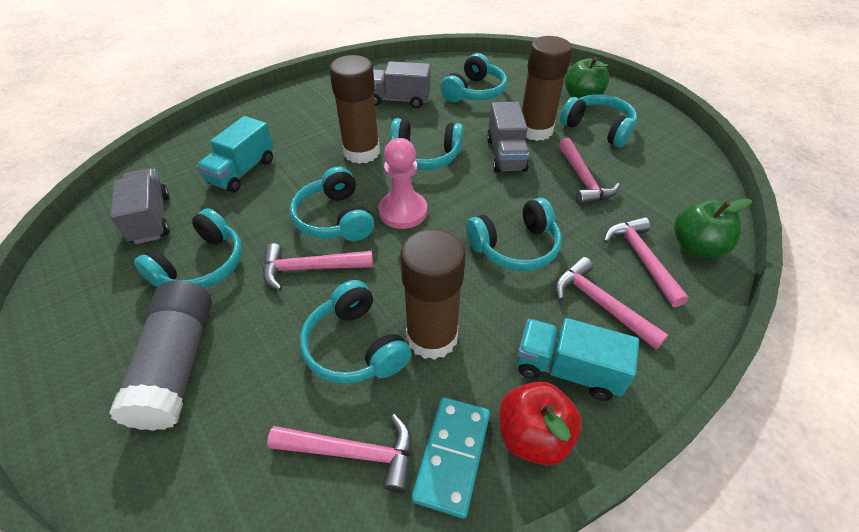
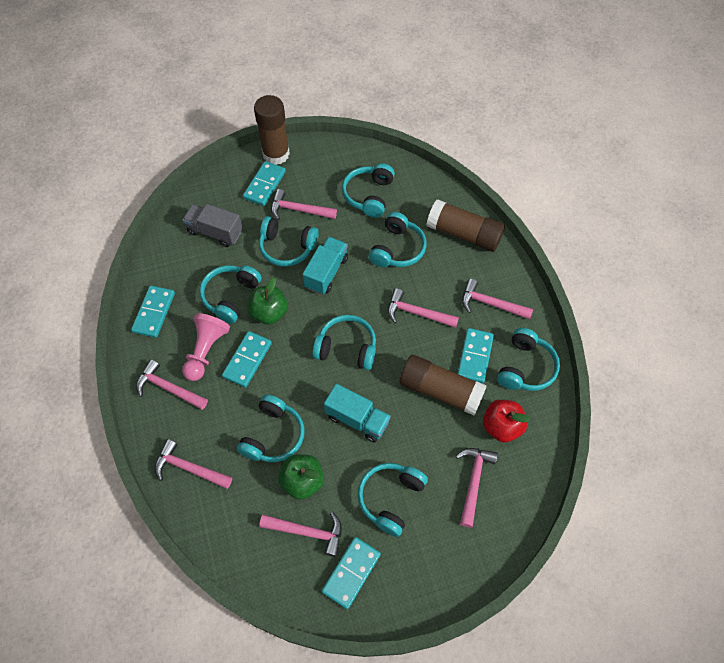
grey glue stick: 1 -> 0
grey truck: 3 -> 1
pink hammer: 5 -> 7
turquoise domino: 1 -> 5
turquoise headphones: 7 -> 8

